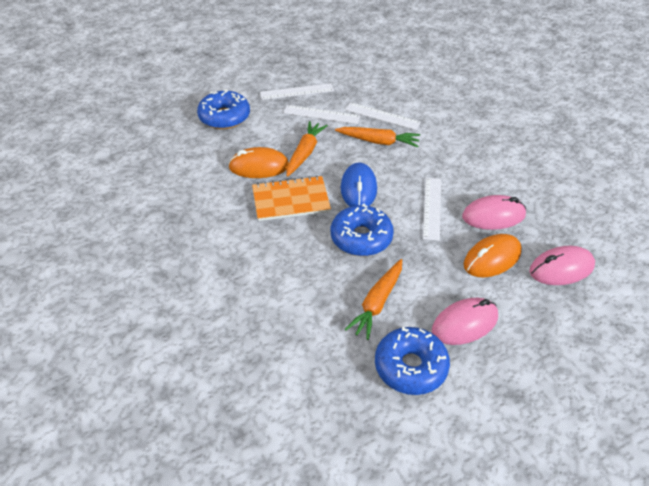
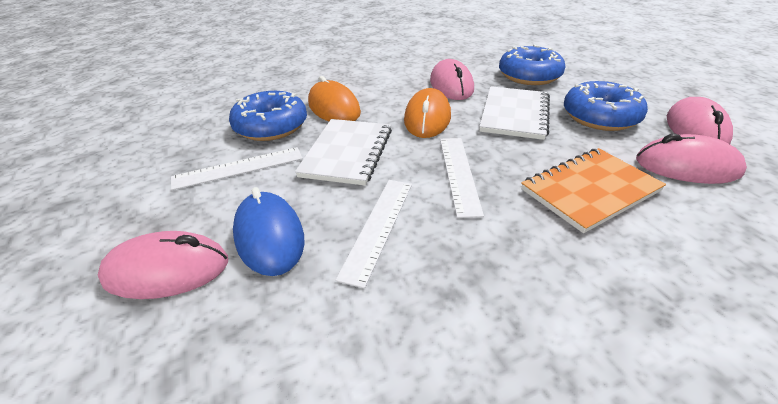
orange carrot: 3 -> 0
pink mouse: 3 -> 4
white notebook: 0 -> 2
white ruler: 4 -> 3

